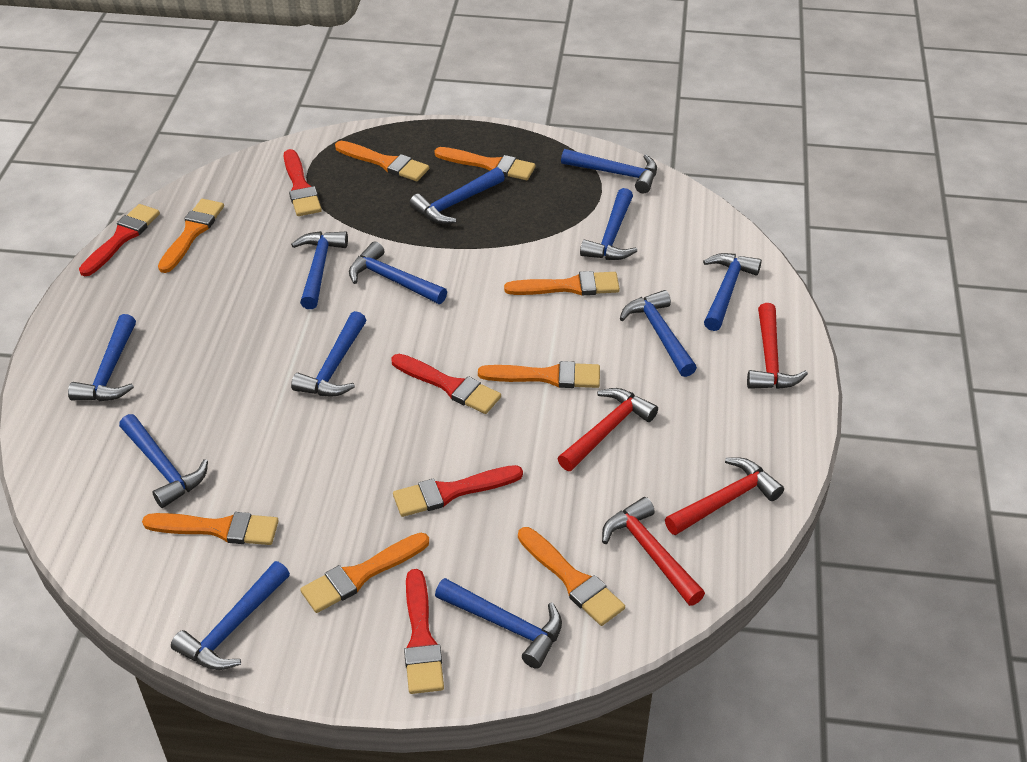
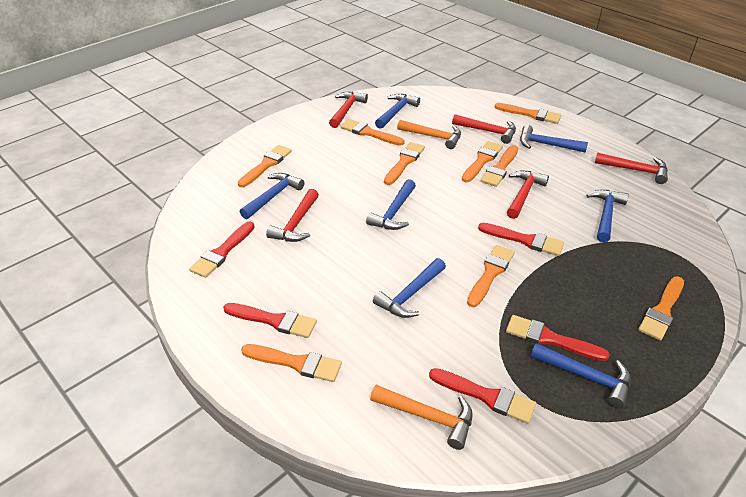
blue hammer: 12 -> 7
orange brush: 8 -> 9
orange hammer: 0 -> 2
red hammer: 4 -> 5

